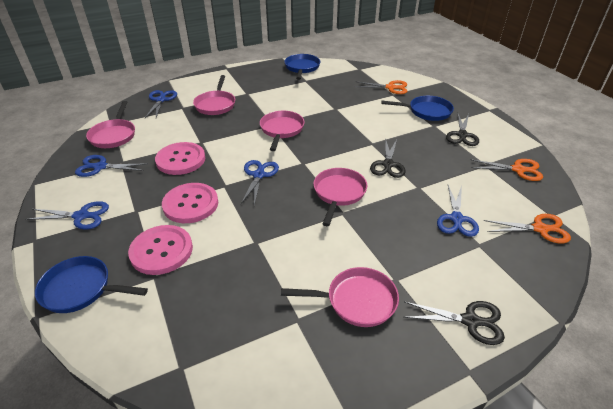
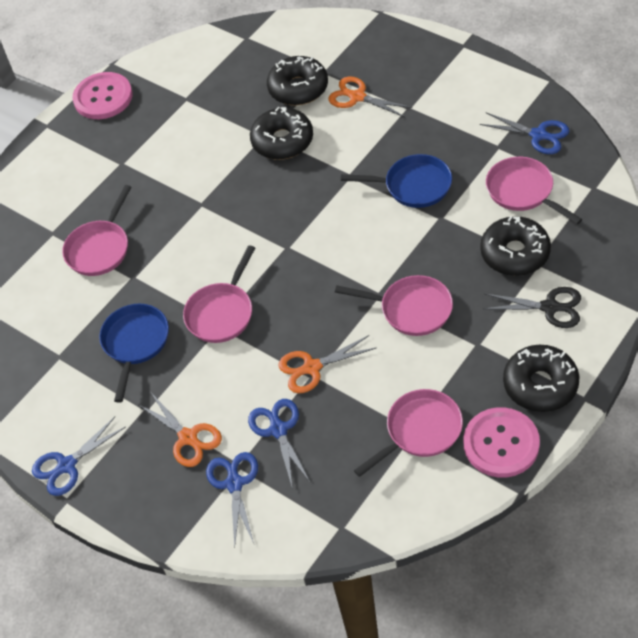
black donut: 0 -> 4
black scissors: 3 -> 1
blue pan: 3 -> 2
blue scissors: 5 -> 4
pink button: 3 -> 2

